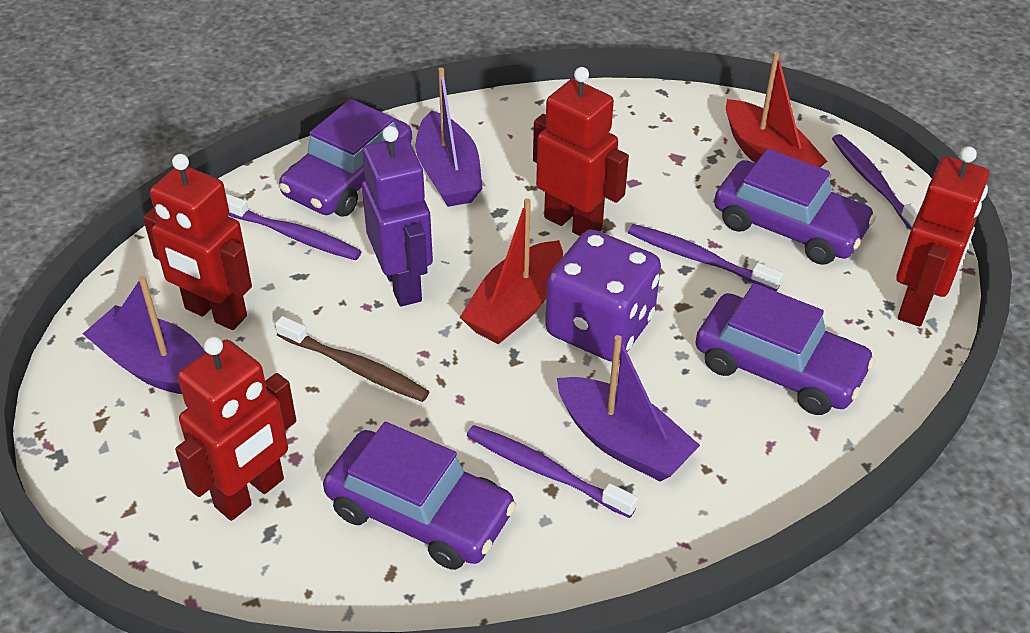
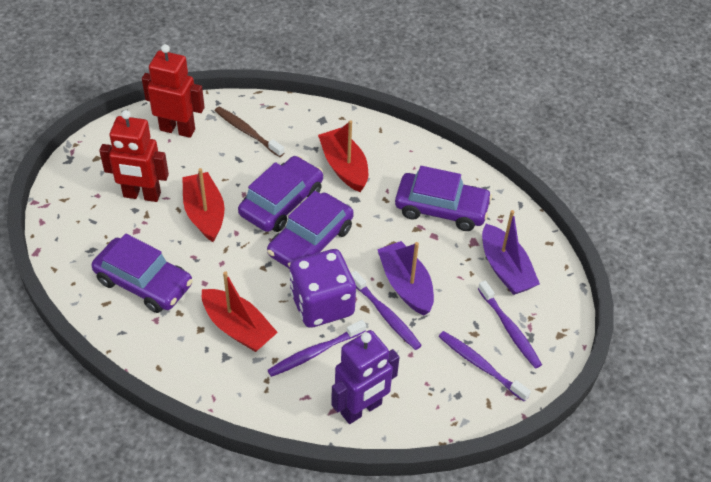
purple boat: 3 -> 2
red boat: 2 -> 3
red robot: 4 -> 2

